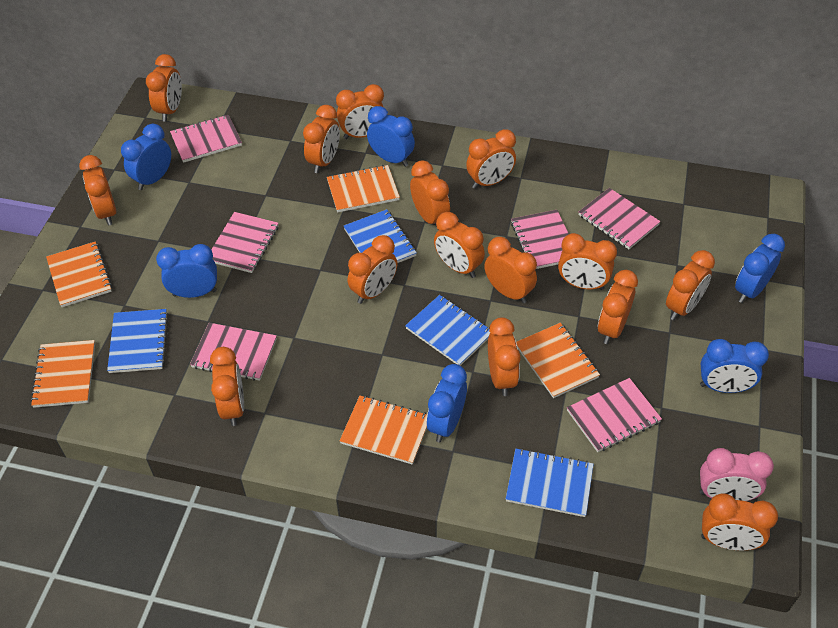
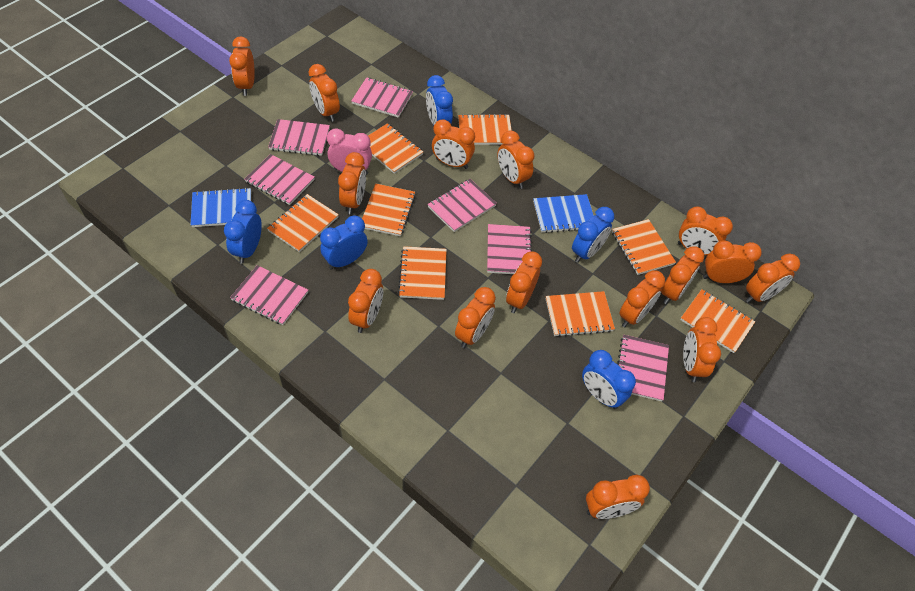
blue clock: 6 -> 5
blue notebook: 4 -> 2
orange notebook: 5 -> 8
pink notebook: 6 -> 7

